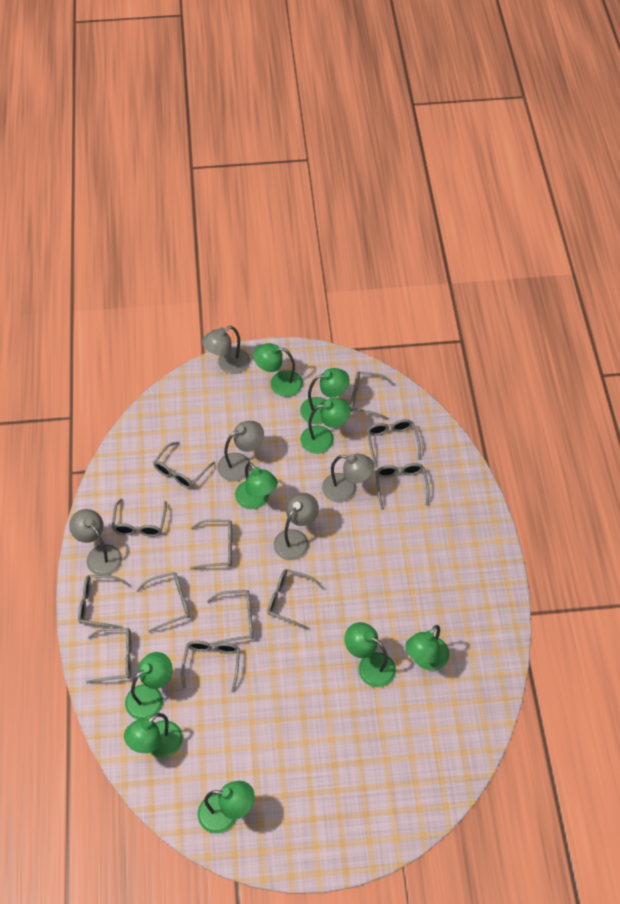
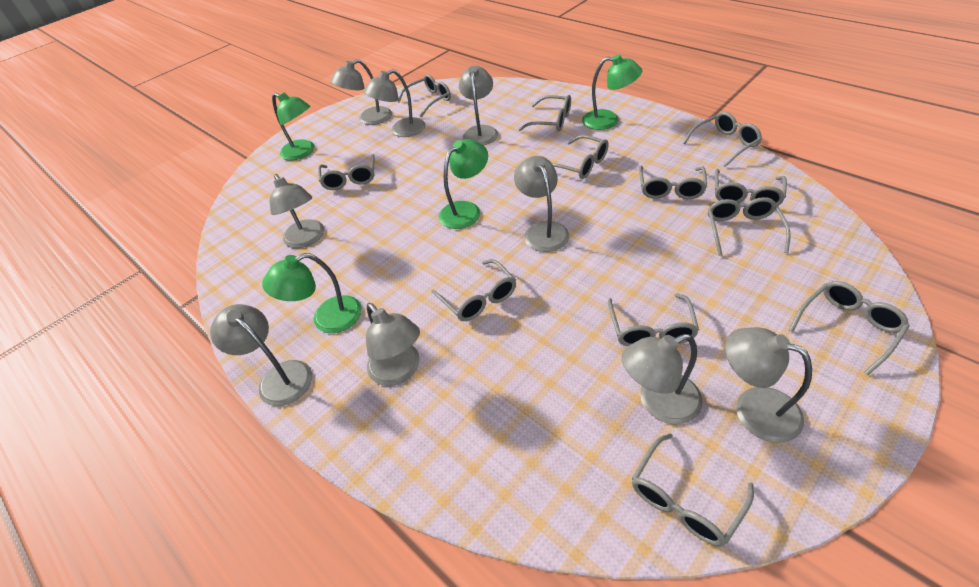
green lamp: 9 -> 4
grey lamp: 5 -> 9

